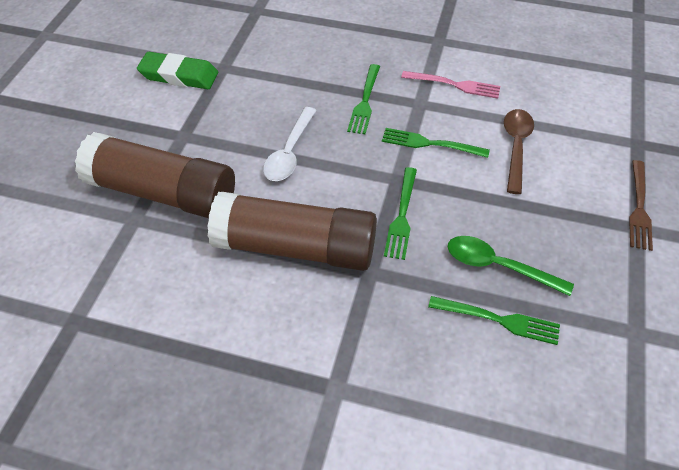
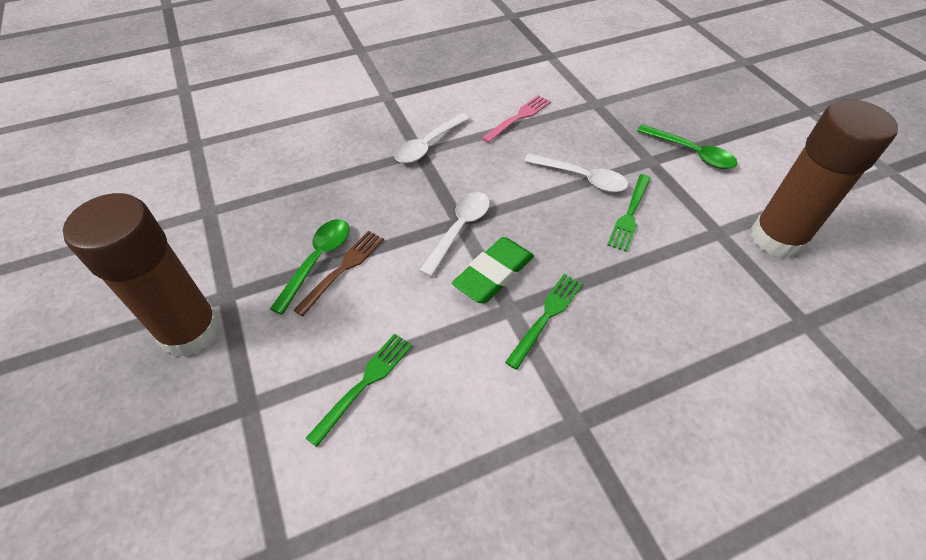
brown spoon: 1 -> 0
green fork: 4 -> 3
green spoon: 1 -> 2
white spoon: 1 -> 3

